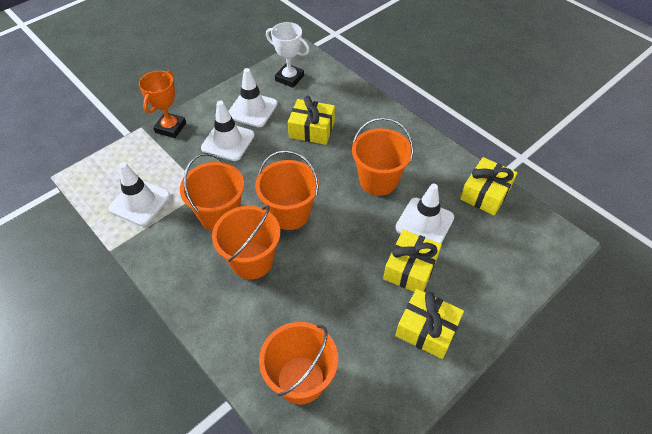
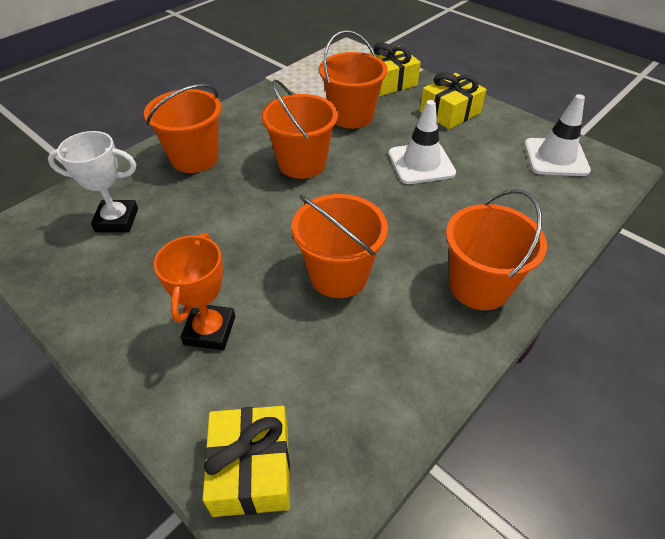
white traffic cone: 4 -> 2
yellow gift: 4 -> 3

